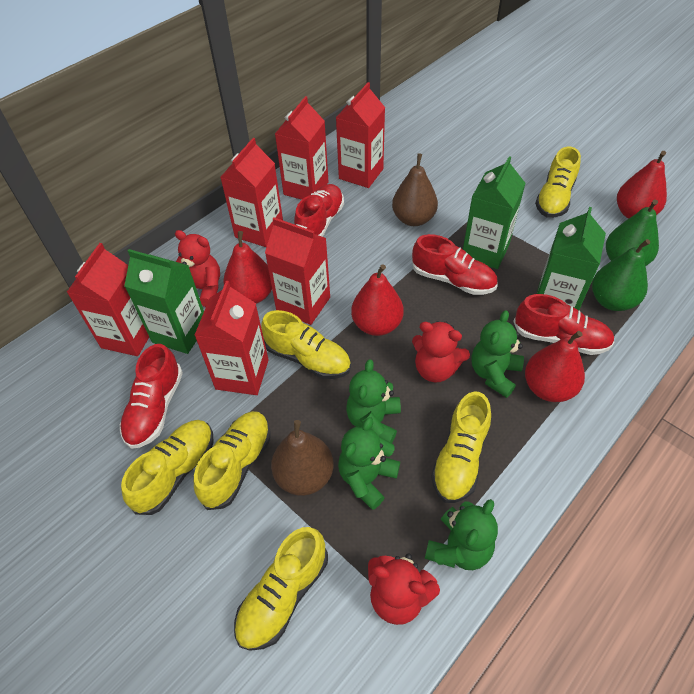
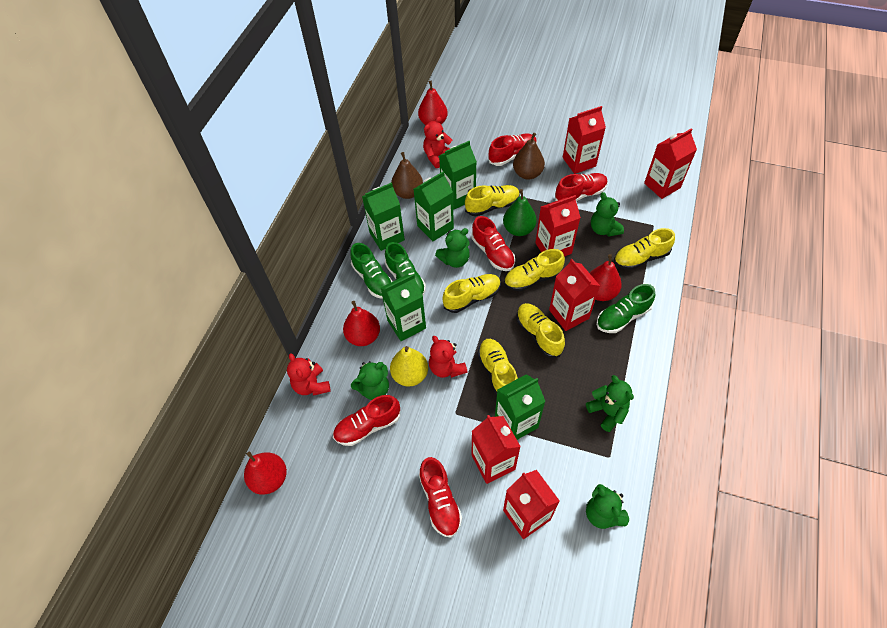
green carton: 3 -> 5
green pear: 2 -> 1
green shoe: 0 -> 3
green teddy bear: 4 -> 5
red shoe: 4 -> 5
yellow pear: 0 -> 1

